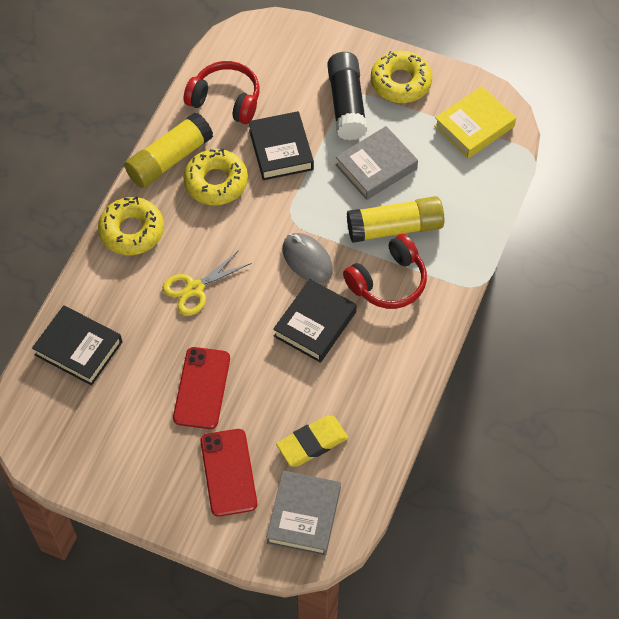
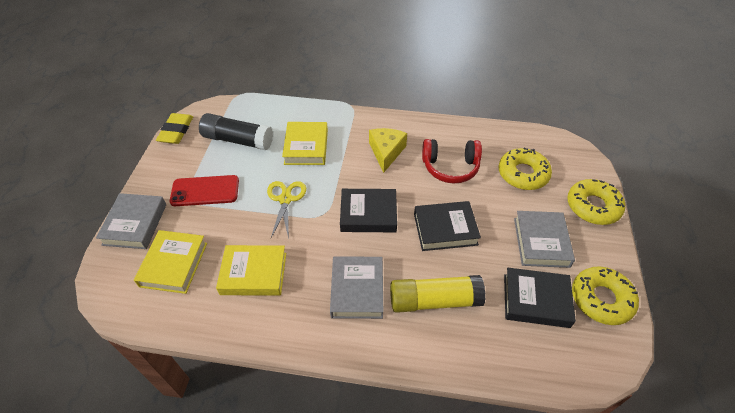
grey book: 2 -> 3
grey mouse: 1 -> 0
red headphones: 2 -> 1
red phone: 2 -> 1
yellow book: 1 -> 3
yellow cheese: 0 -> 1
yellow glue stick: 2 -> 1

